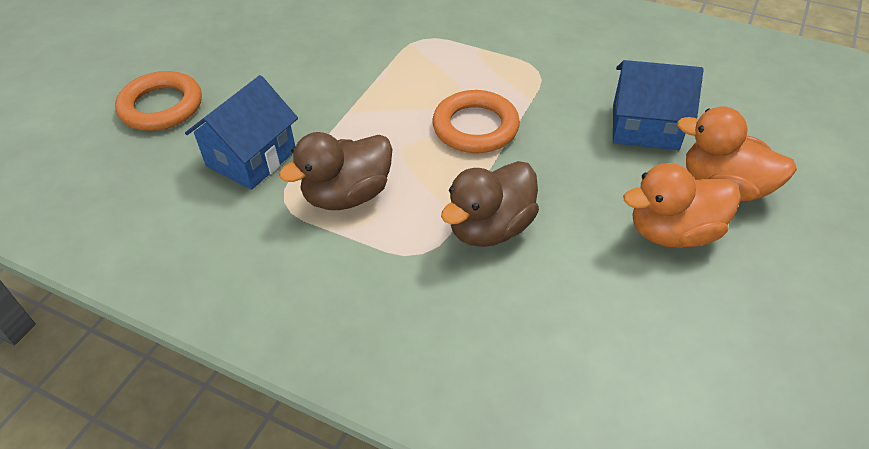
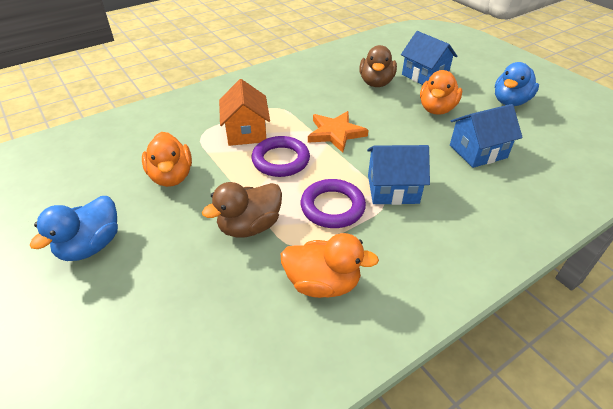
blue duck: 0 -> 2
blue house: 2 -> 3
orange duck: 2 -> 3
orange house: 0 -> 1
orange ring: 2 -> 0
orange star: 0 -> 1
purple ring: 0 -> 2

